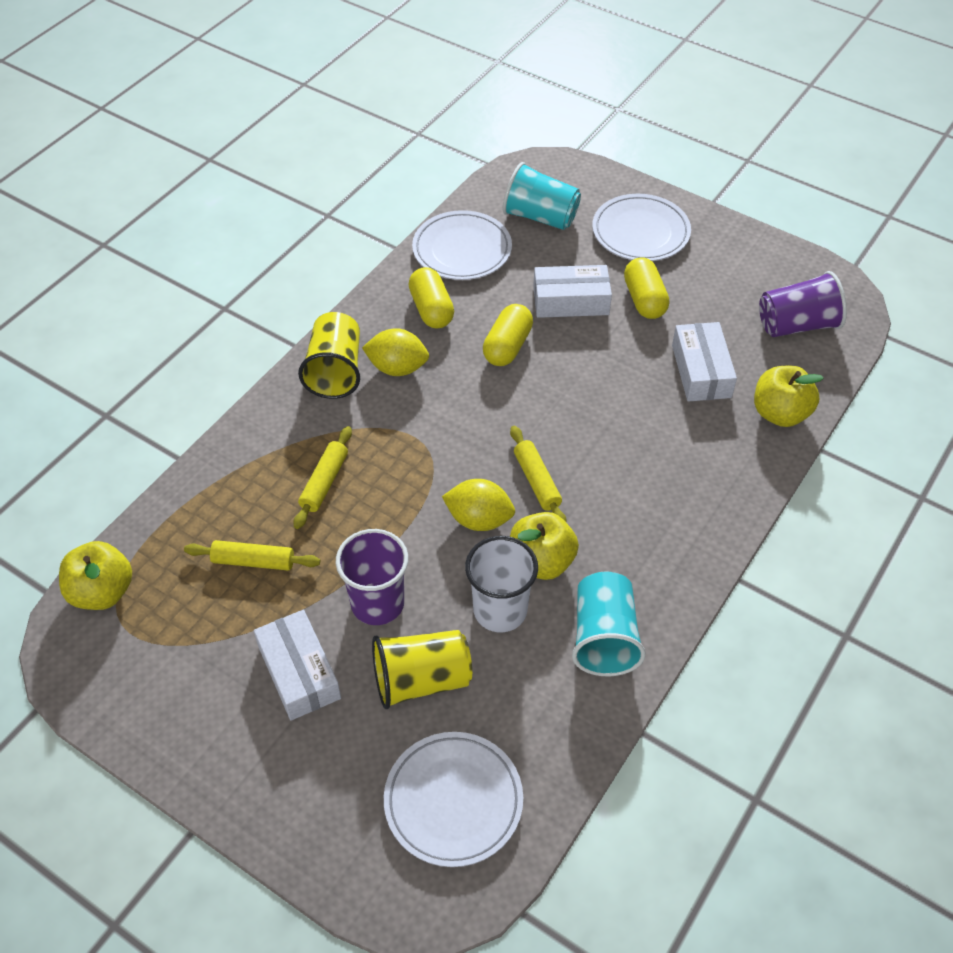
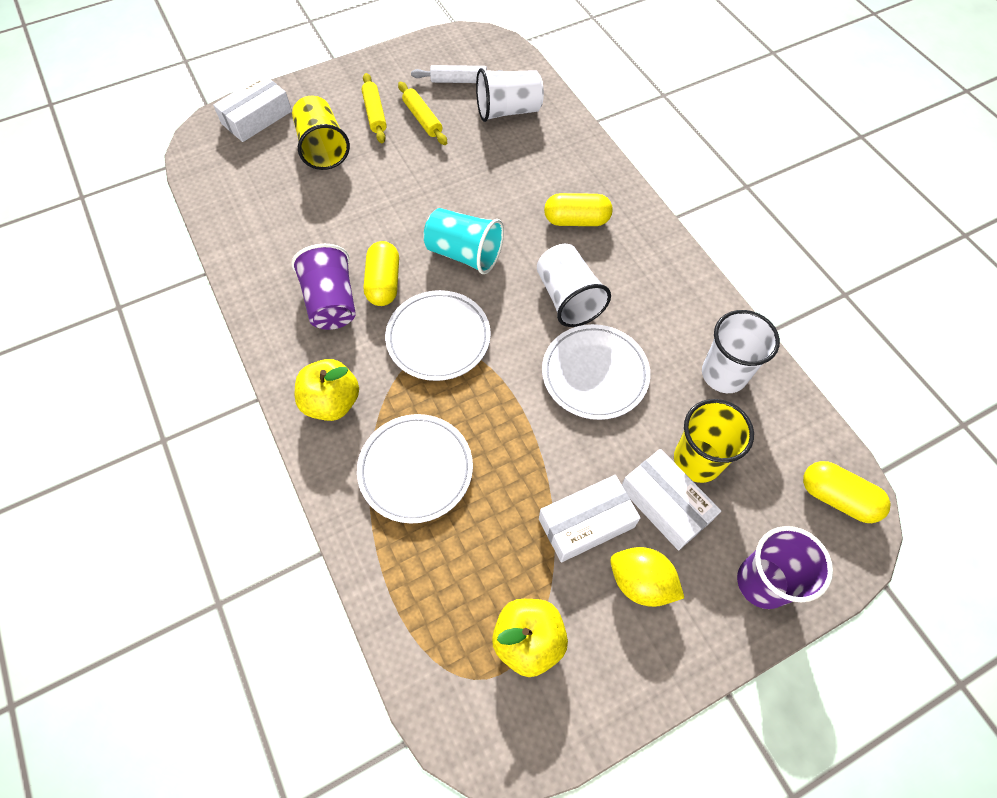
turquoise cup: 2 -> 1
white cup: 1 -> 3
white rolling pin: 0 -> 1
yellow apple: 3 -> 2
yellow lemon: 2 -> 1
yellow rolling pin: 3 -> 2

